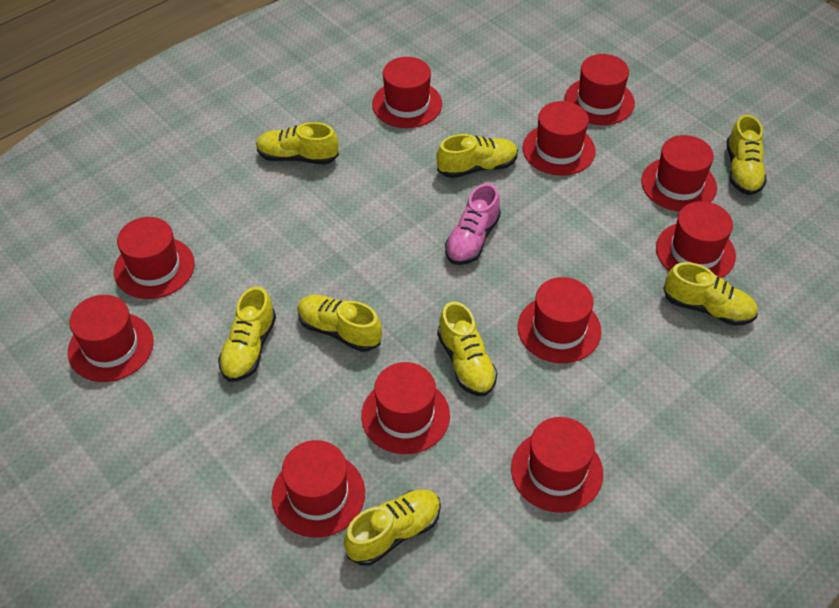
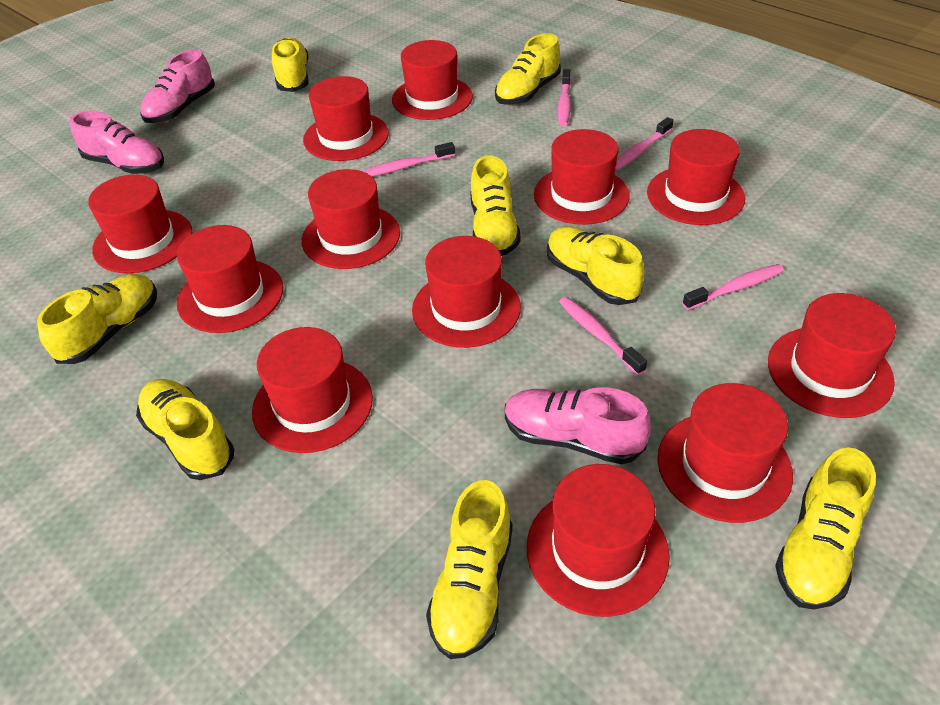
pink shoe: 1 -> 3
pink toothbrush: 0 -> 5
red hat: 11 -> 12

